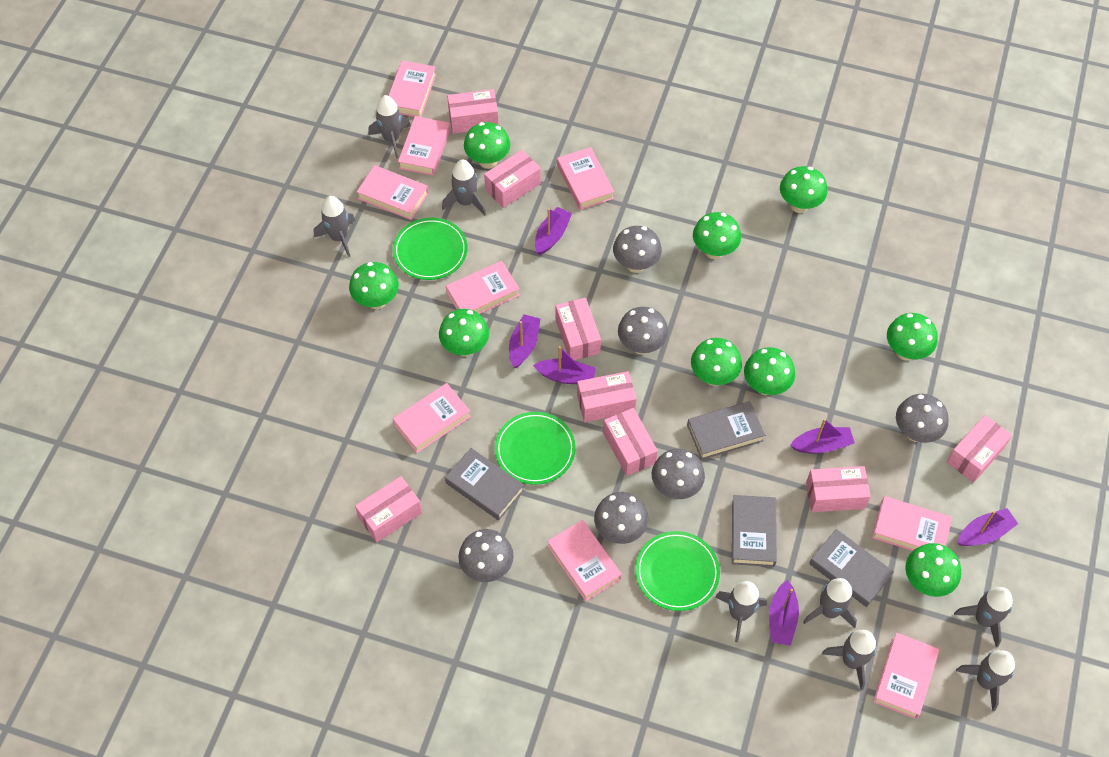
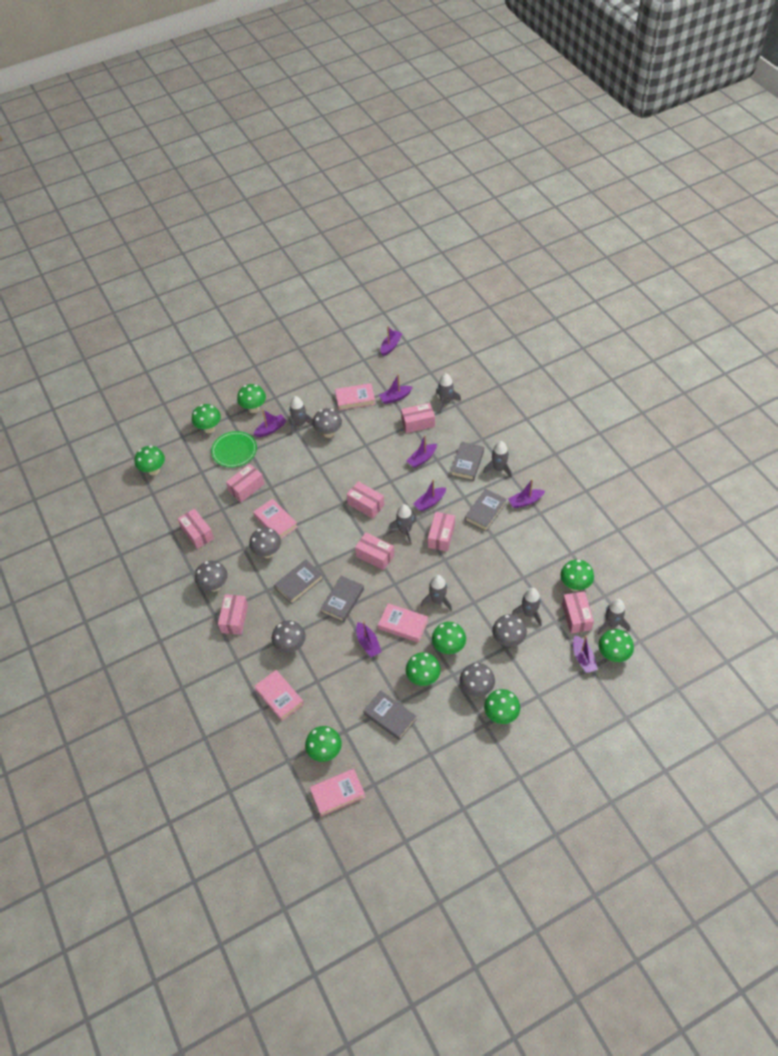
green plate: 3 -> 1
grey book: 4 -> 5
grey rocket: 8 -> 7
pink book: 9 -> 5
purple boat: 6 -> 8

